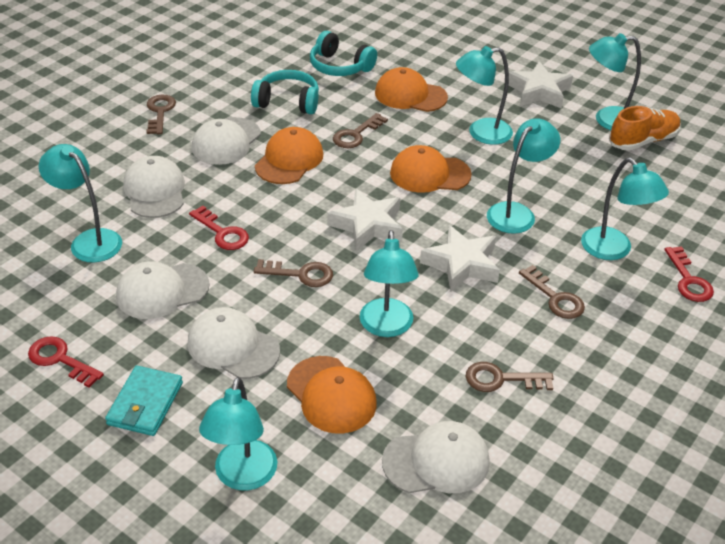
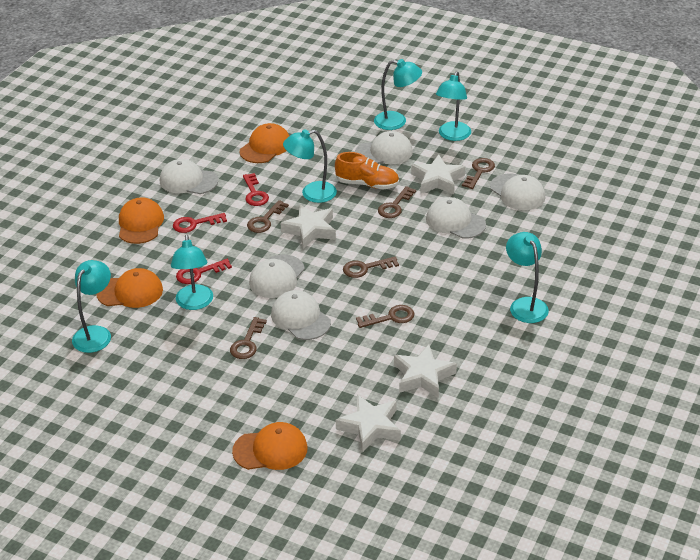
brown key: 5 -> 6
turquoise headphones: 2 -> 0
turquoise lamp: 7 -> 6
turquoise wallet: 1 -> 0
white cap: 5 -> 6
white star: 3 -> 4

